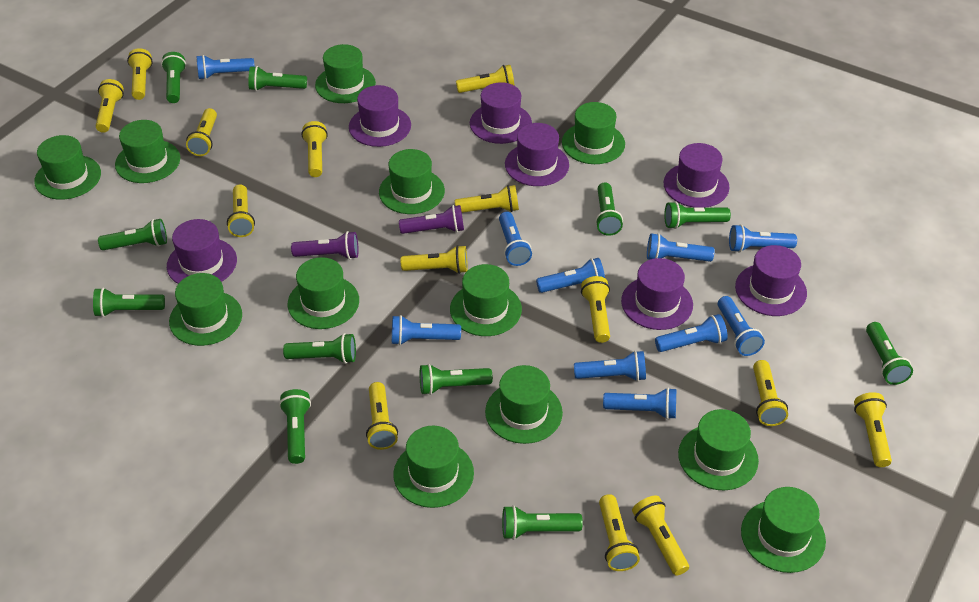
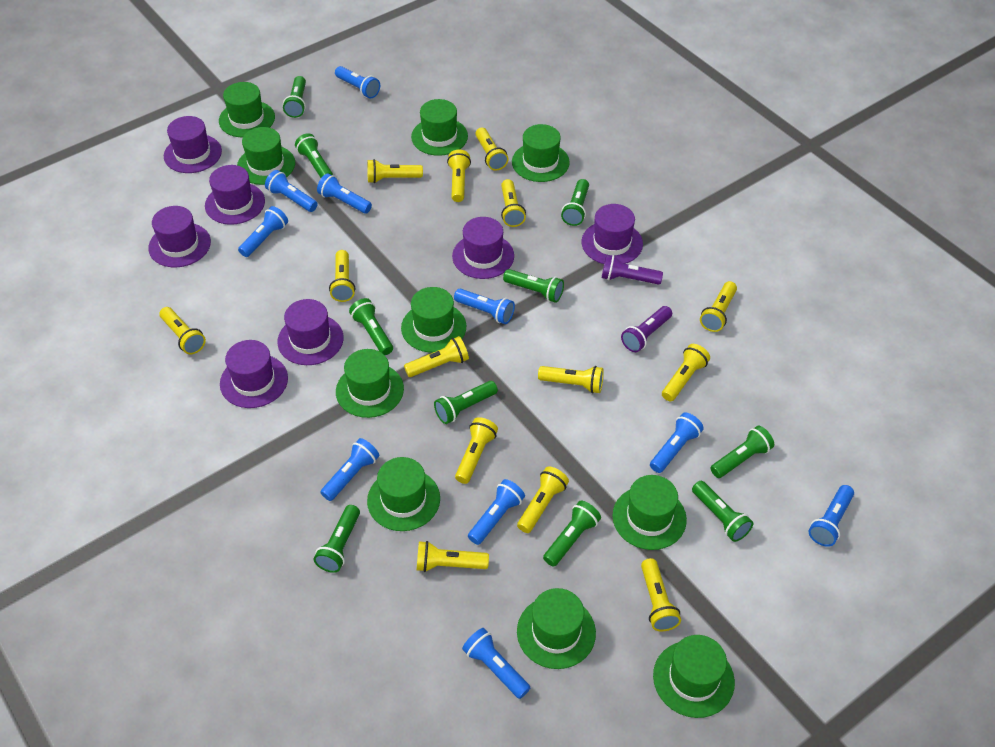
green flashlight: 11 -> 10
green hat: 12 -> 10

